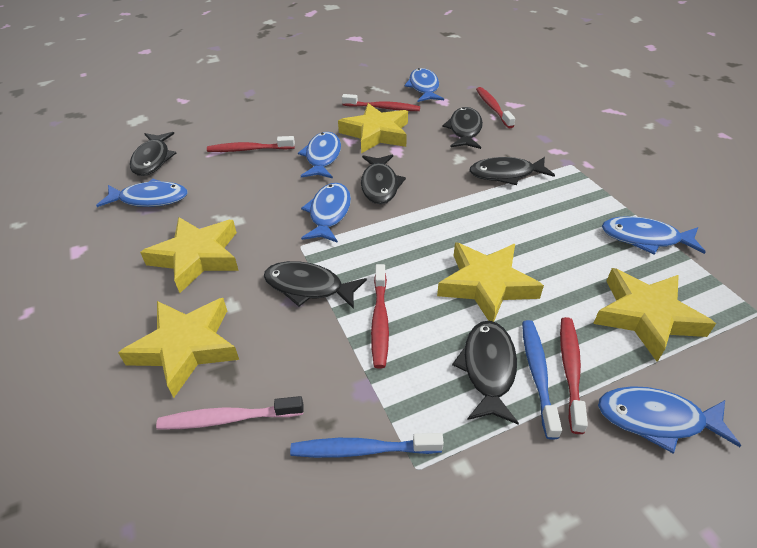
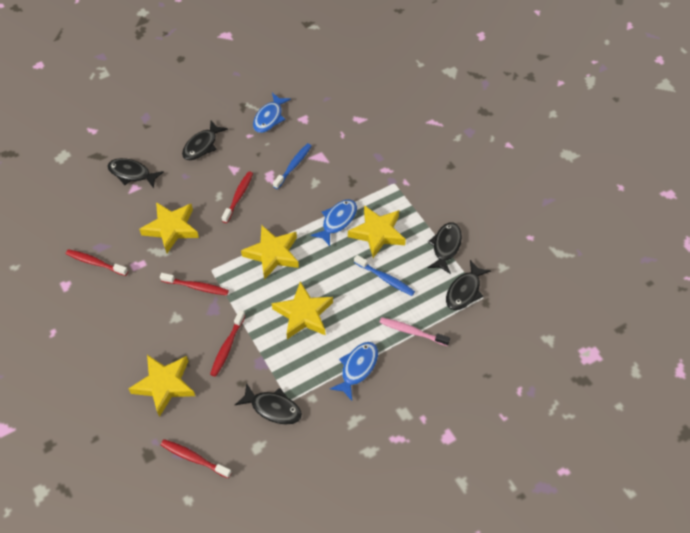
black fish: 6 -> 5
blue fish: 6 -> 3

